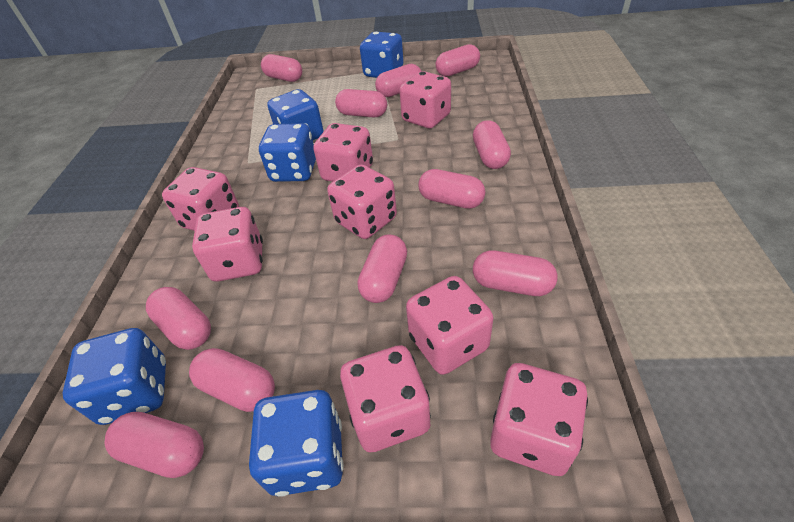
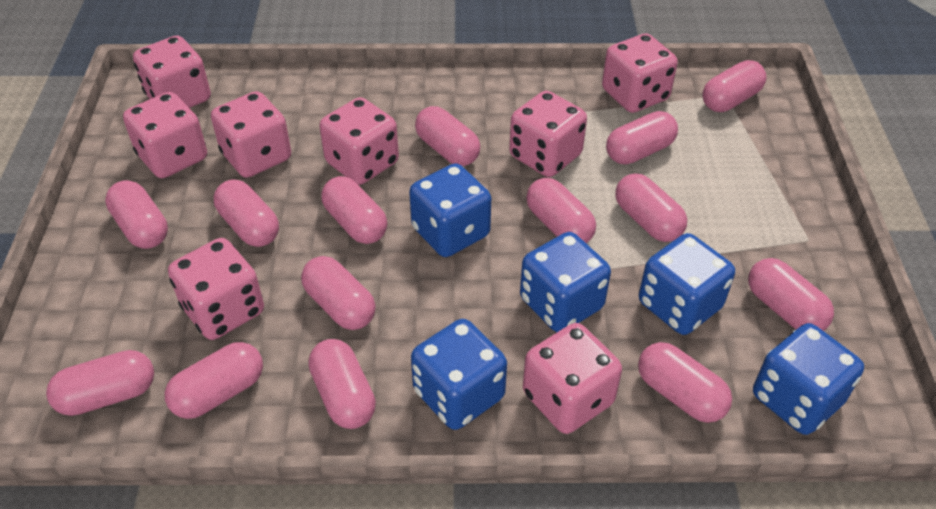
pink capsule: 11 -> 14

